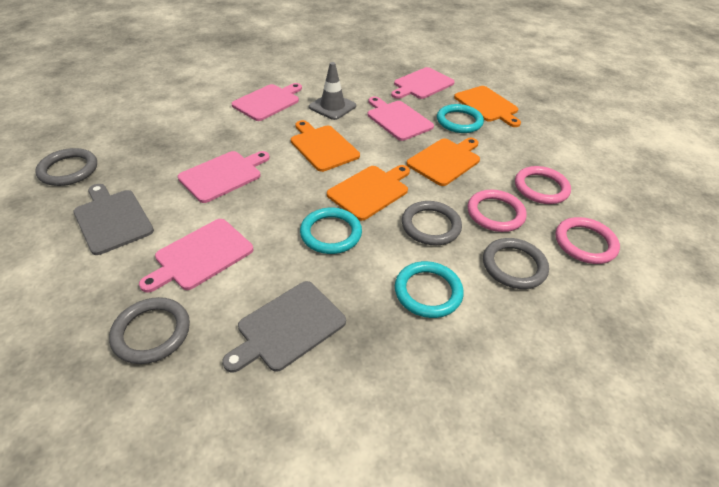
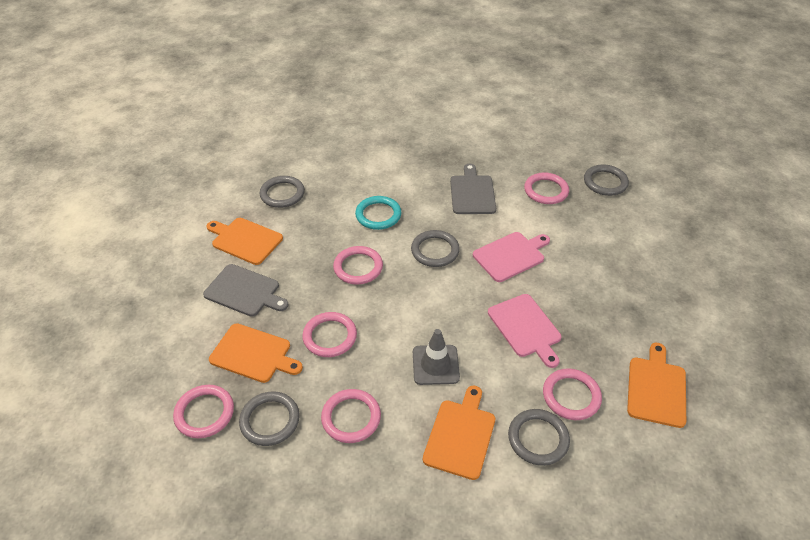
grey ring: 4 -> 5
pink cutting board: 5 -> 2
pink ring: 3 -> 6
turquoise ring: 3 -> 1

